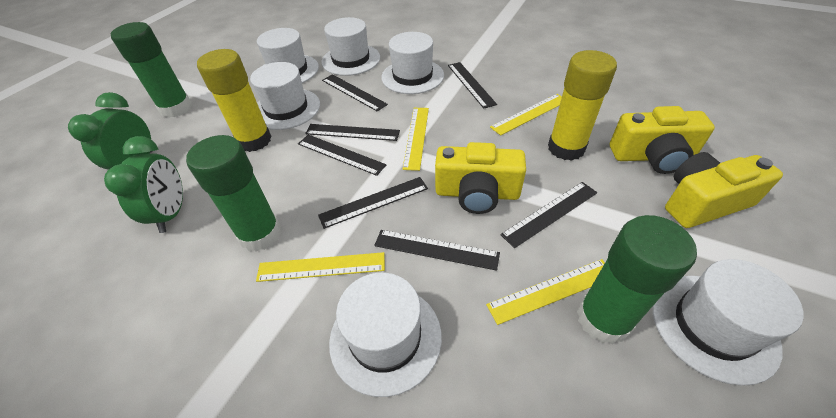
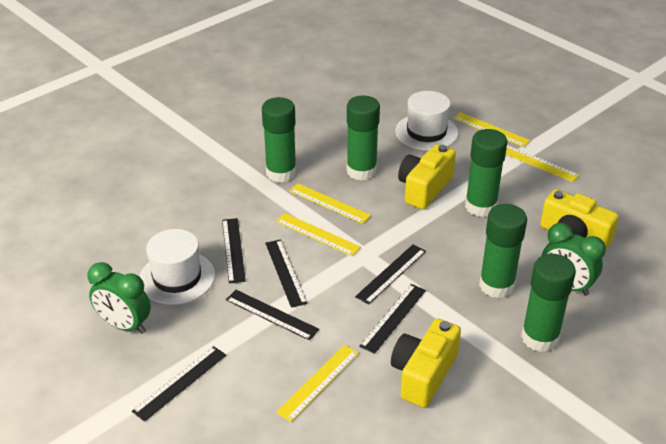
black ruler: 7 -> 6
green glue stick: 3 -> 5
white hat: 6 -> 2
yellow glue stick: 2 -> 0
yellow ruler: 4 -> 5

